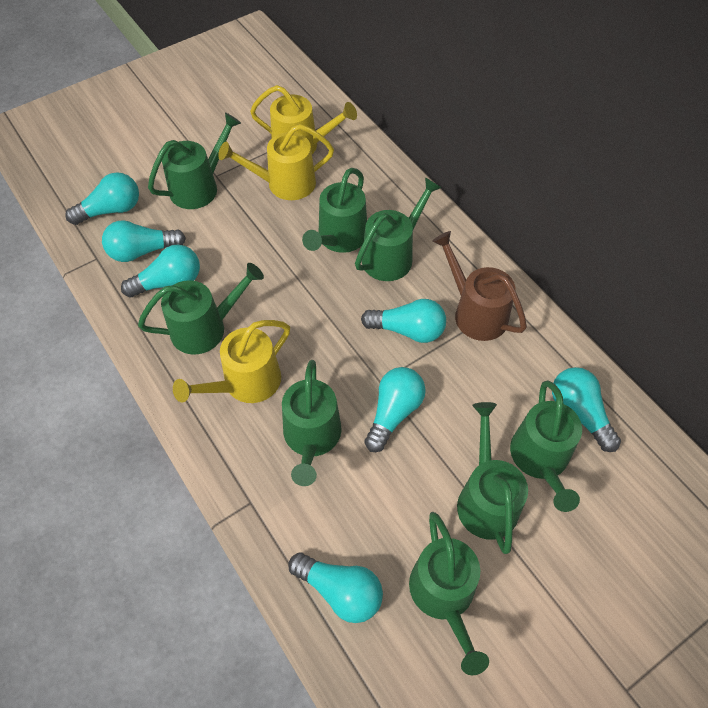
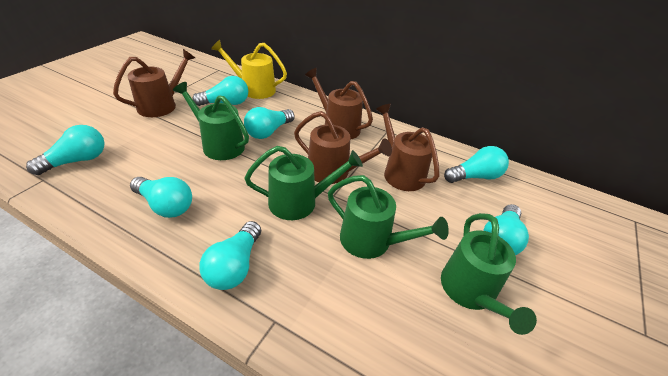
brown watering can: 1 -> 4
green watering can: 8 -> 4
yellow watering can: 3 -> 1

